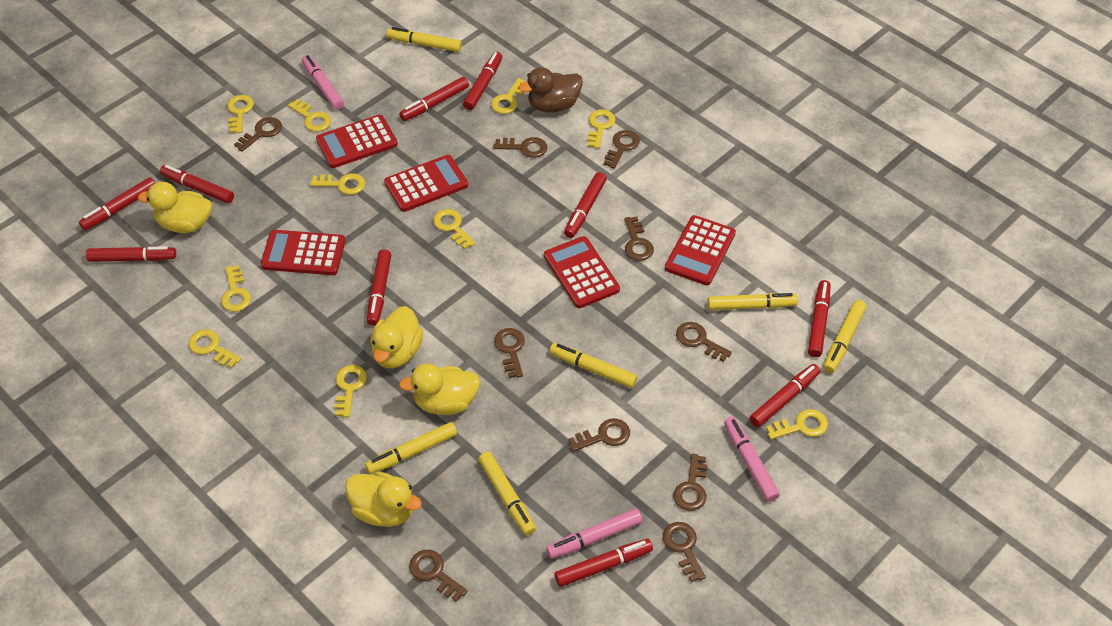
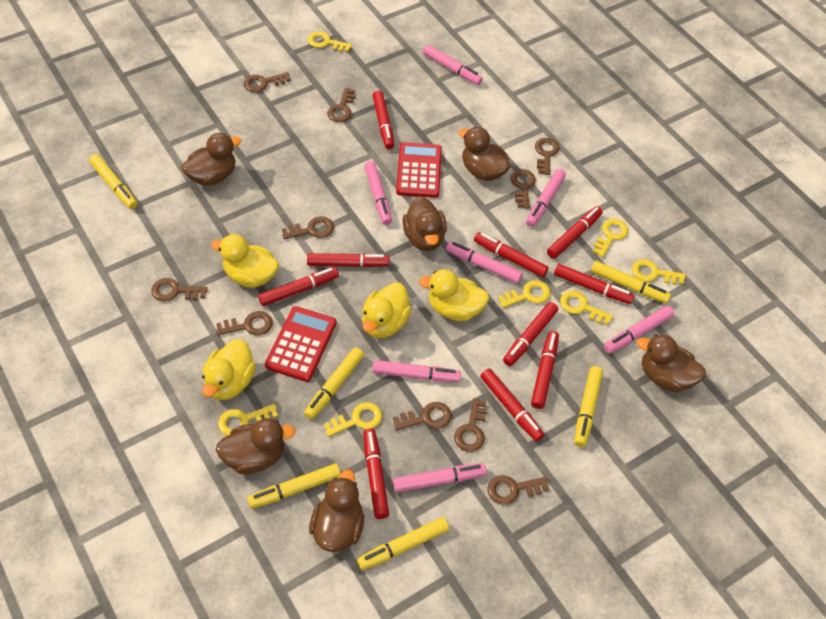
brown duck: 1 -> 6
pink marker: 3 -> 7
red calculator: 5 -> 2
yellow key: 10 -> 7

